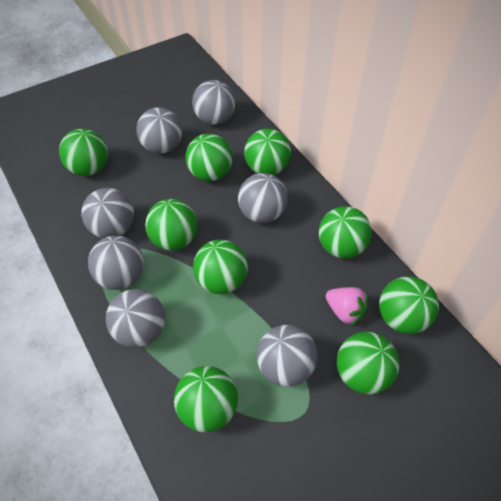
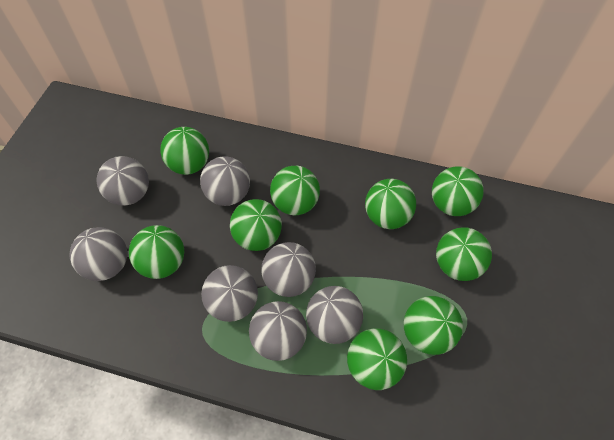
pink strawberry: 1 -> 0

